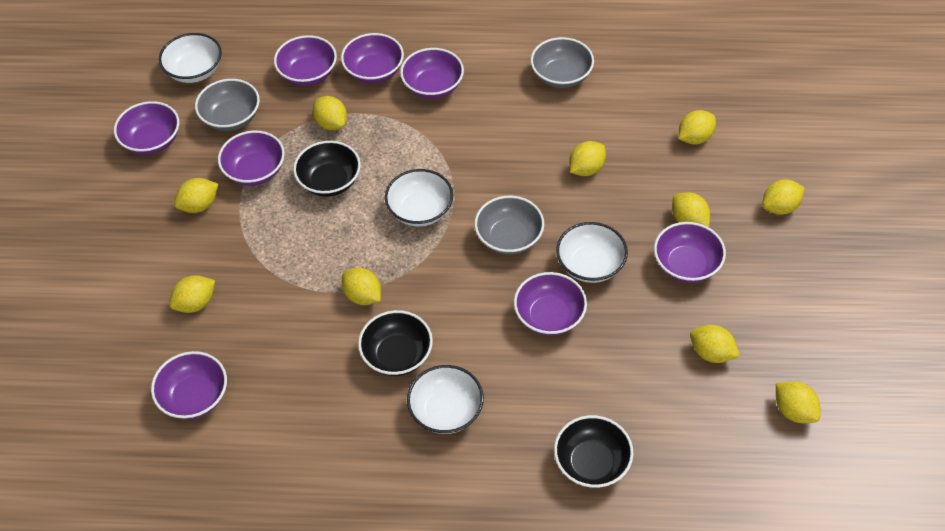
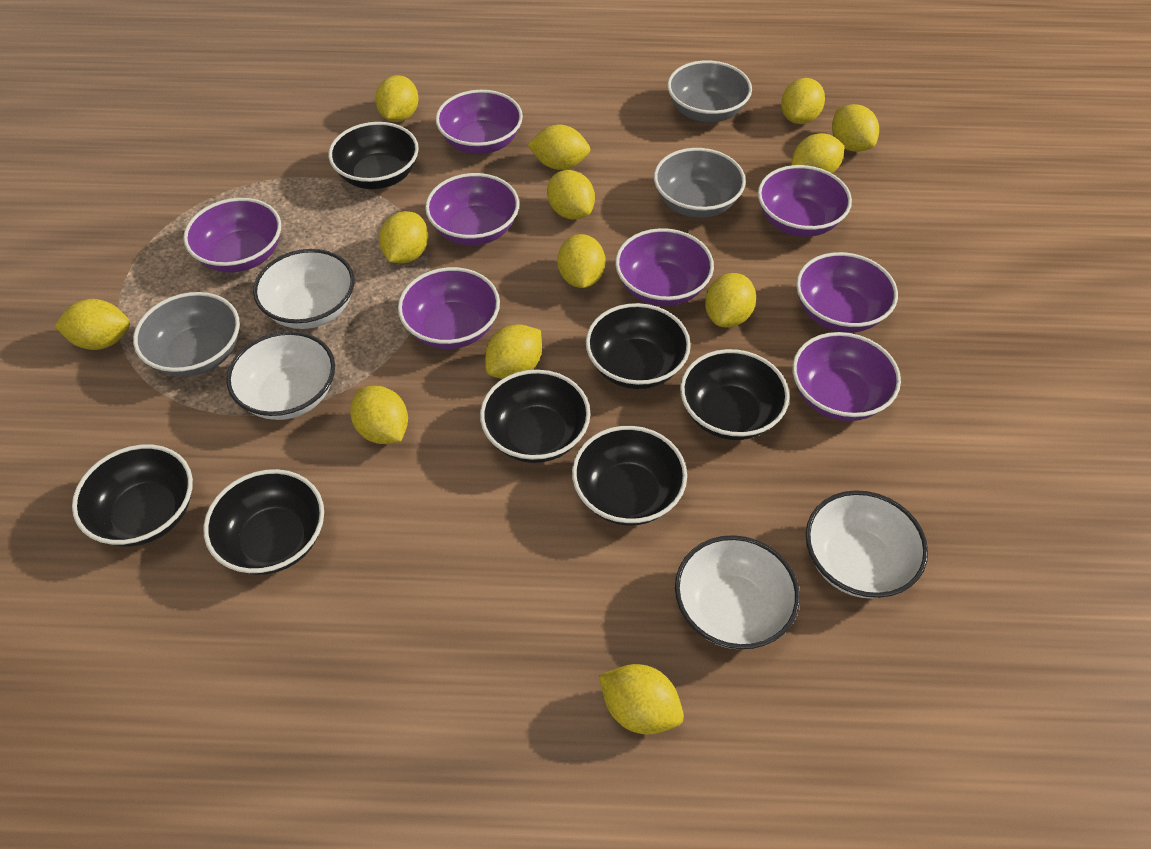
black bowl: 3 -> 7
yellow lemon: 10 -> 13

